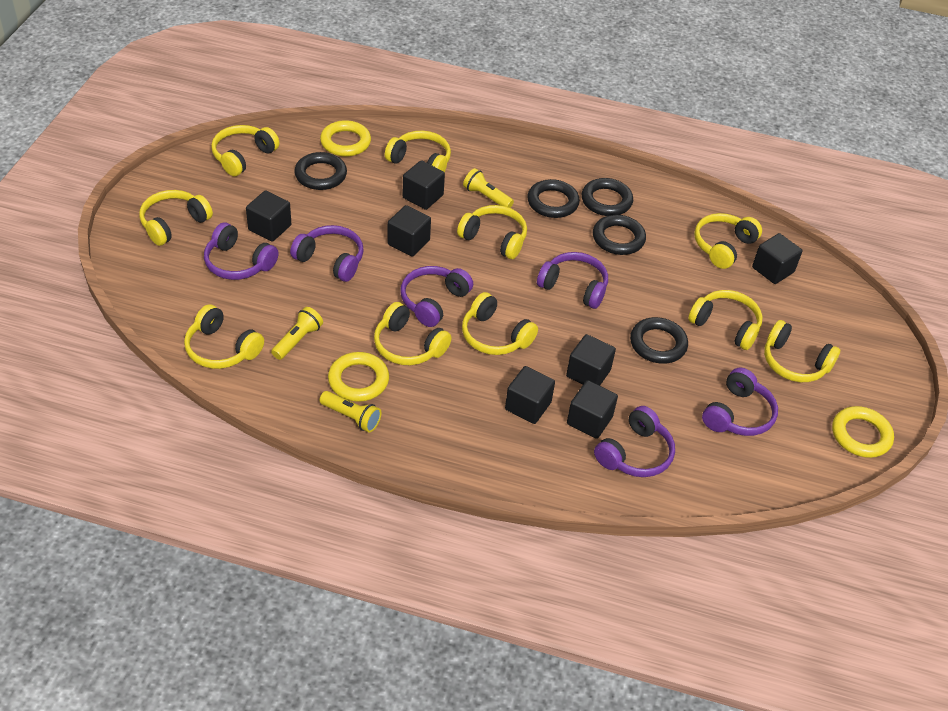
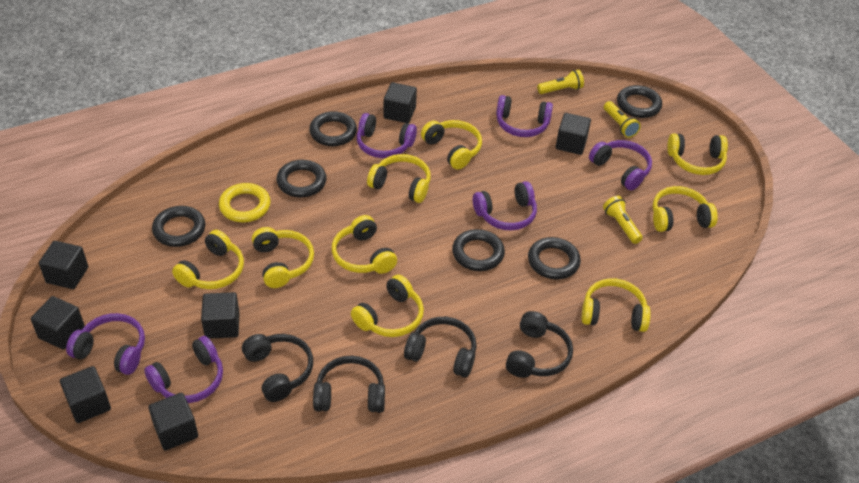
black headphones: 0 -> 4
black ring: 5 -> 6
yellow headphones: 10 -> 9
yellow ring: 3 -> 1

